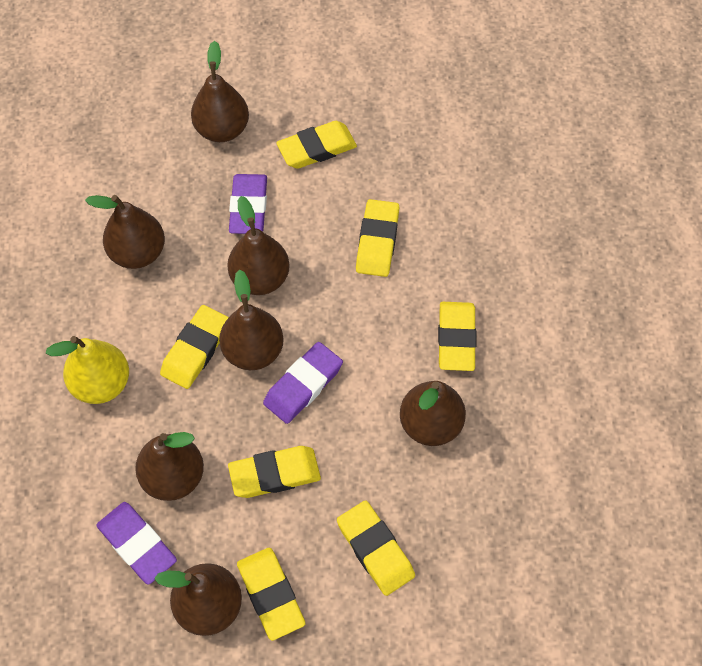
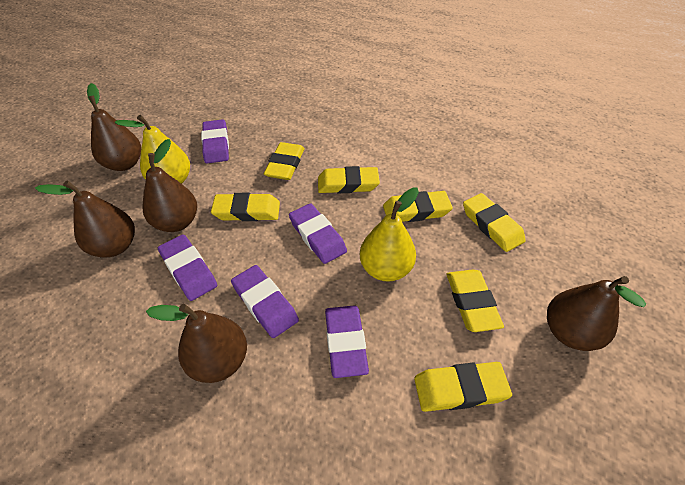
brown pear: 7 -> 5
purple eraser: 3 -> 5
yellow pear: 1 -> 2

